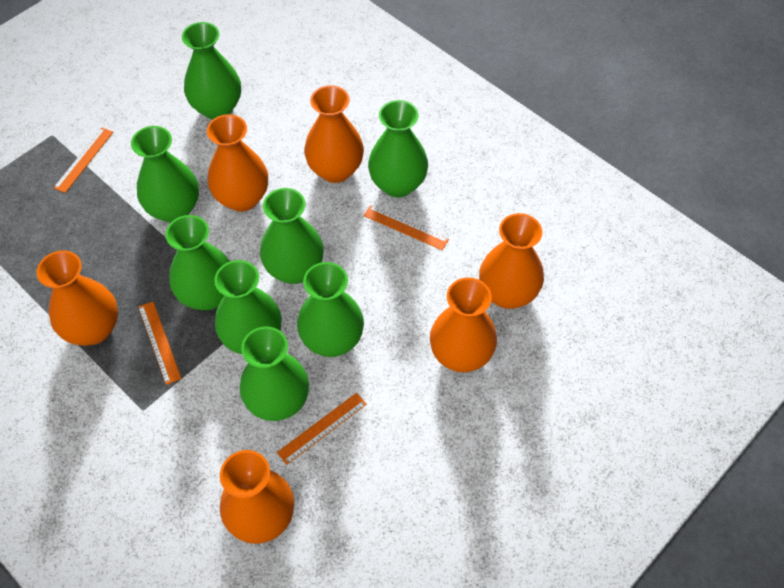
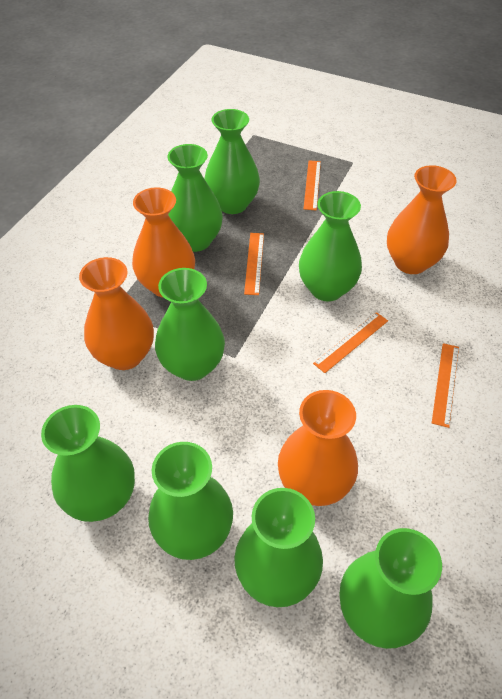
orange vase: 6 -> 4

